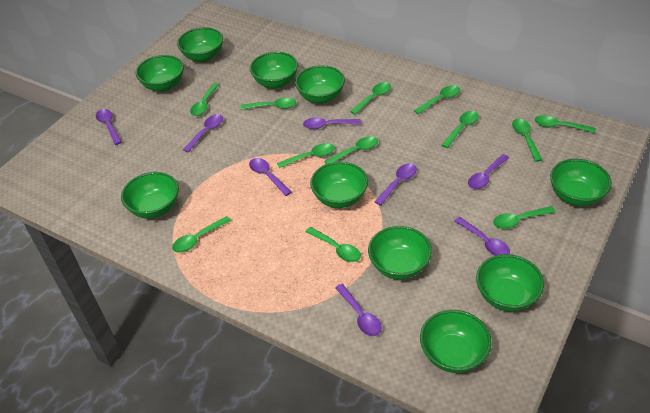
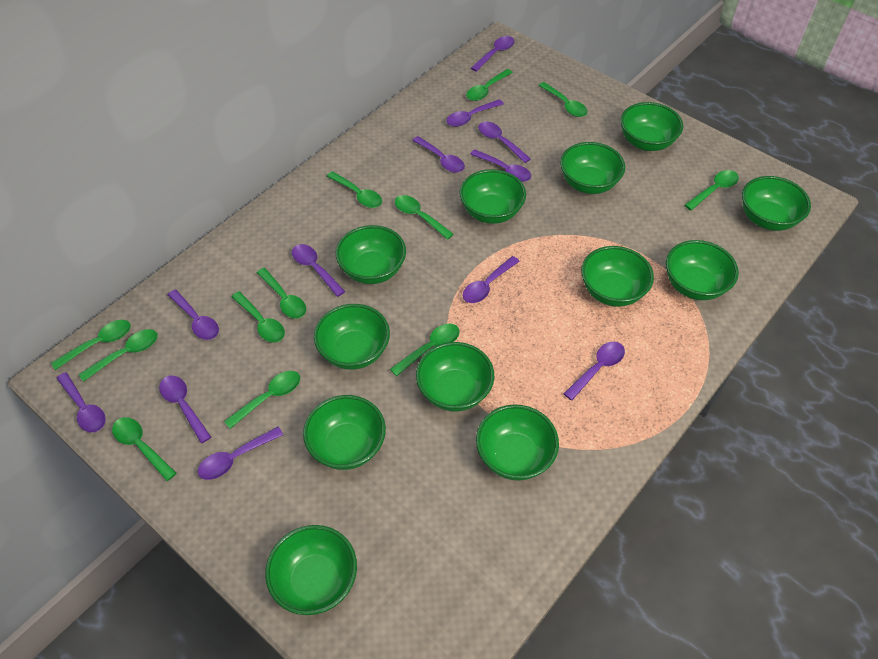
green bowl: 10 -> 12
purple spoon: 8 -> 12

